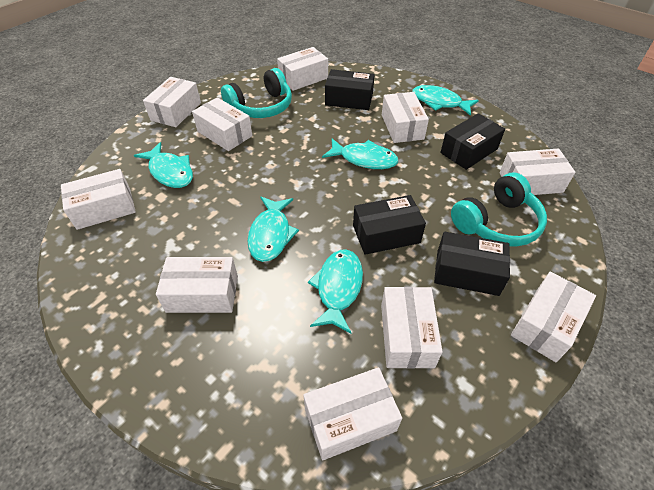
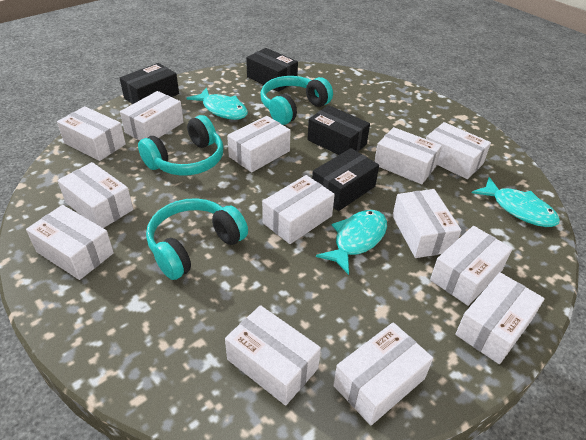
turquoise fish: 5 -> 3
turquoise headphones: 2 -> 3
white box: 10 -> 13

